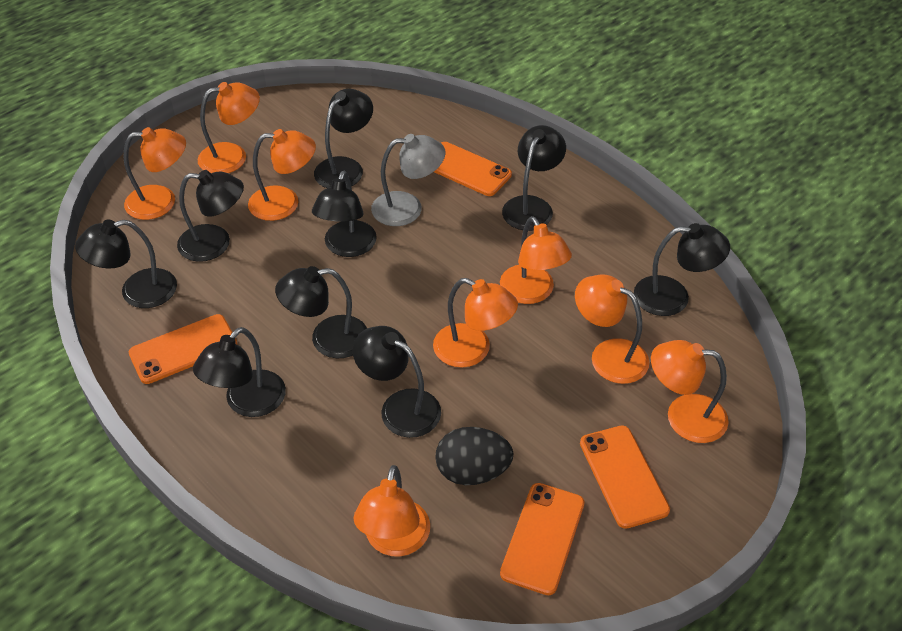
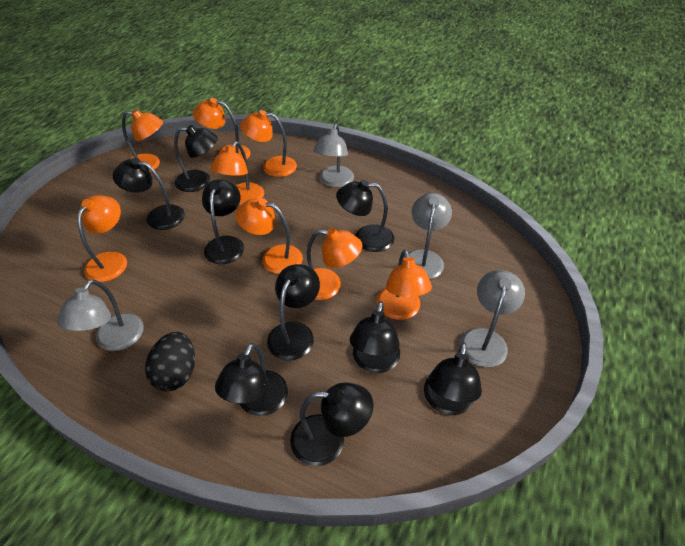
grey lamp: 1 -> 4
orange phone: 4 -> 0

